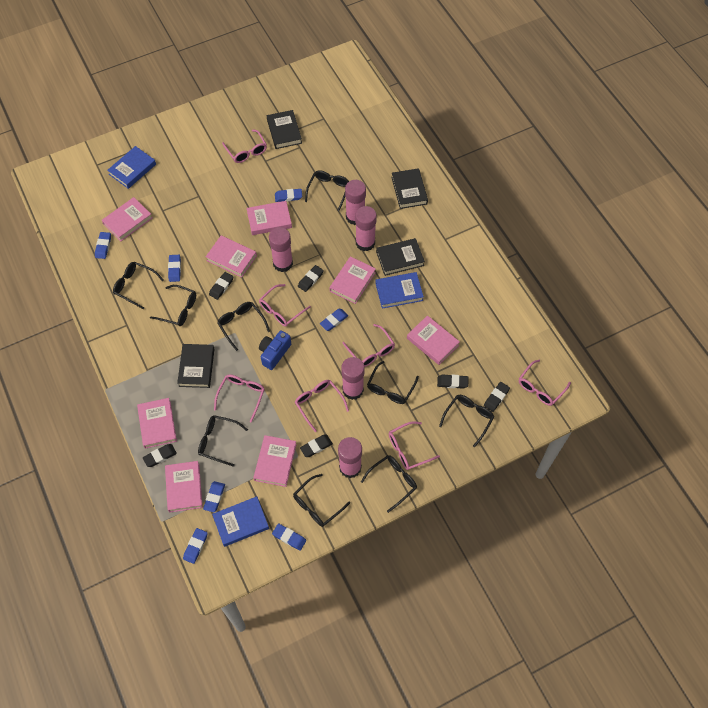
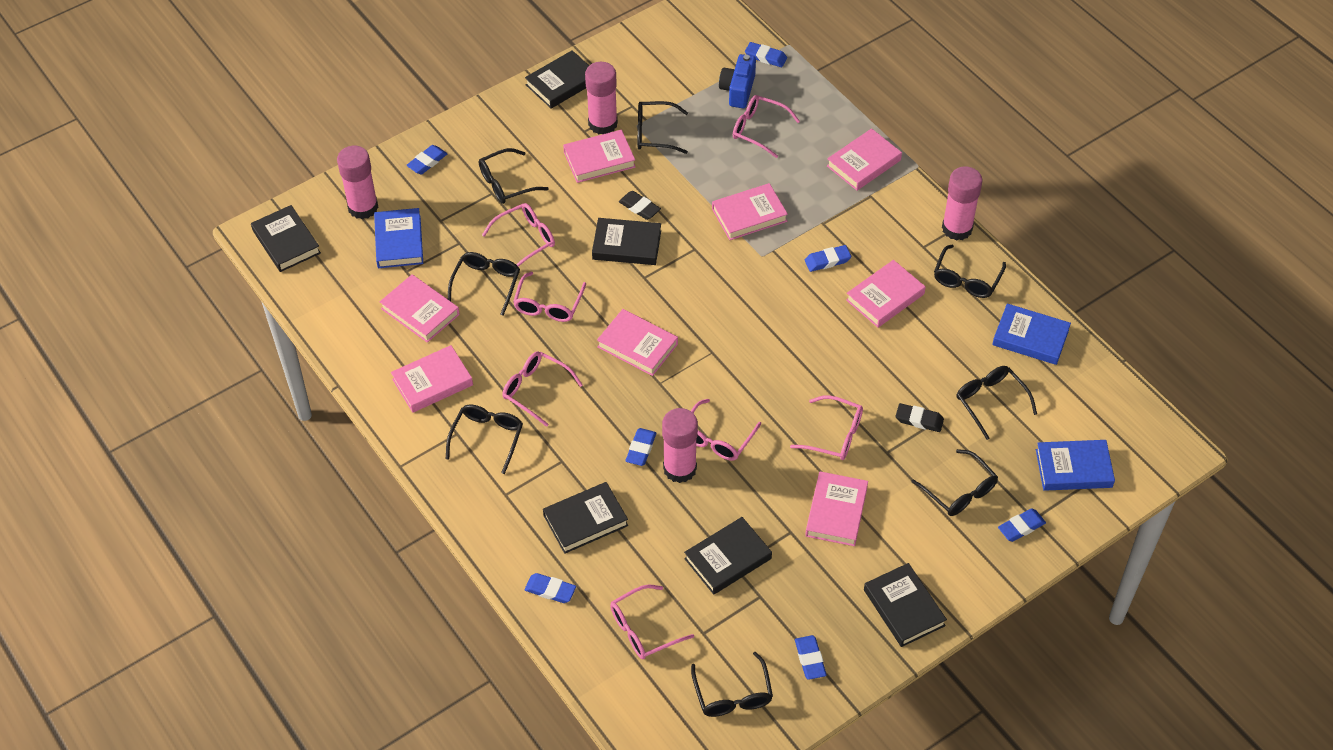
black book: 4 -> 6
black eraser: 6 -> 2
black glasses: 9 -> 8
pink glue stick: 5 -> 4

